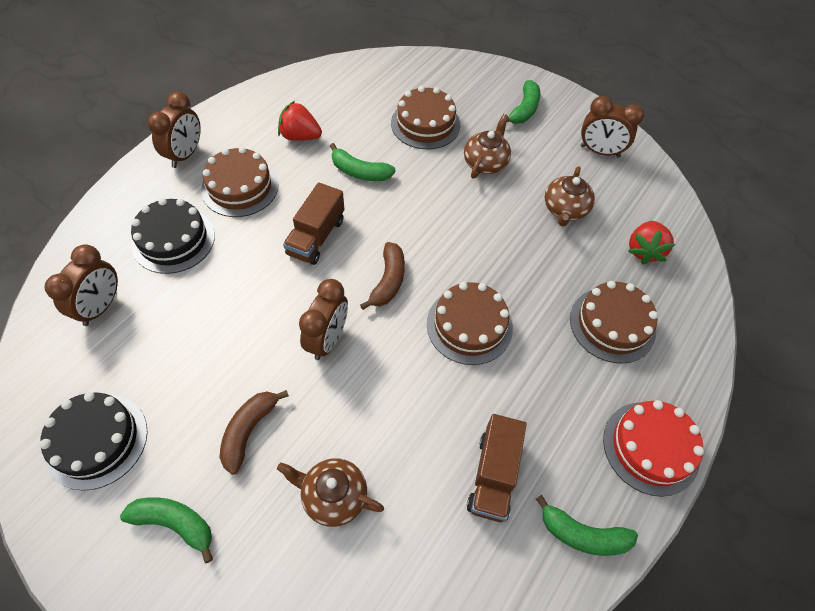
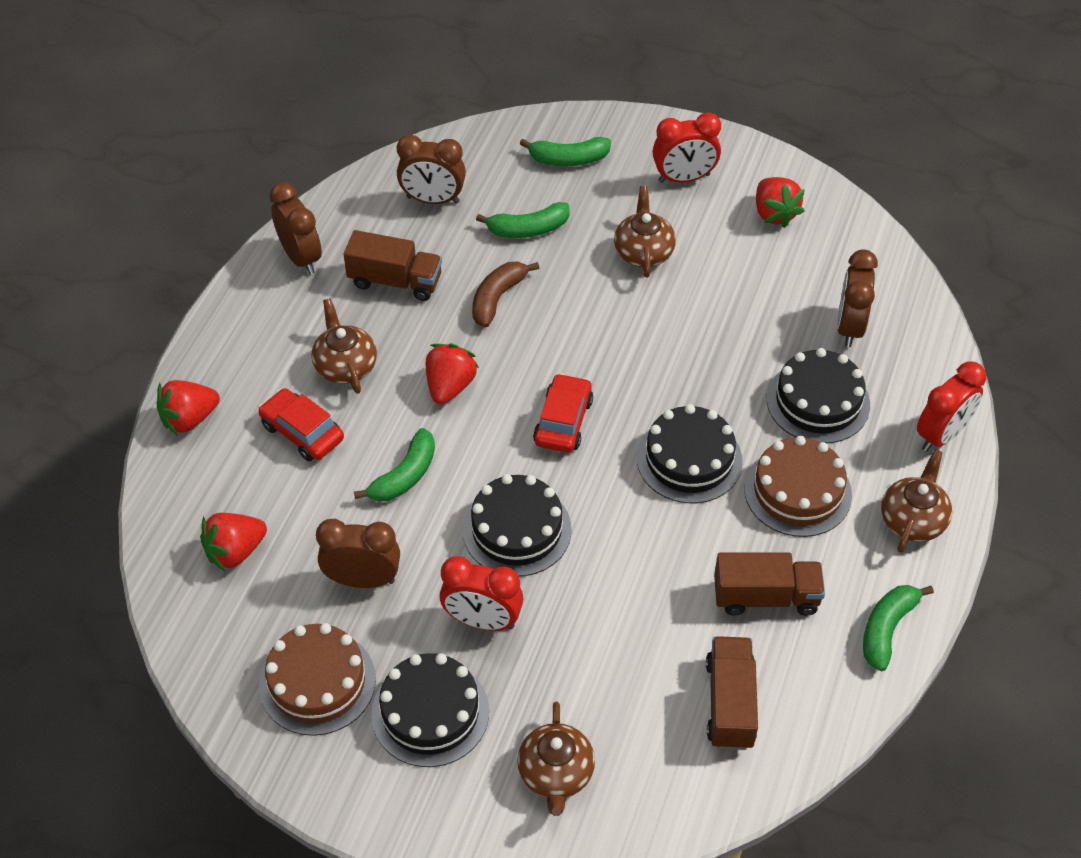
black cake: 2 -> 4
brown banana: 2 -> 1
brown cake: 4 -> 2
brown teapot: 3 -> 4
brown truck: 2 -> 3
red cake: 1 -> 0
red car: 0 -> 2
red clock: 0 -> 3
red strawberry: 2 -> 4

